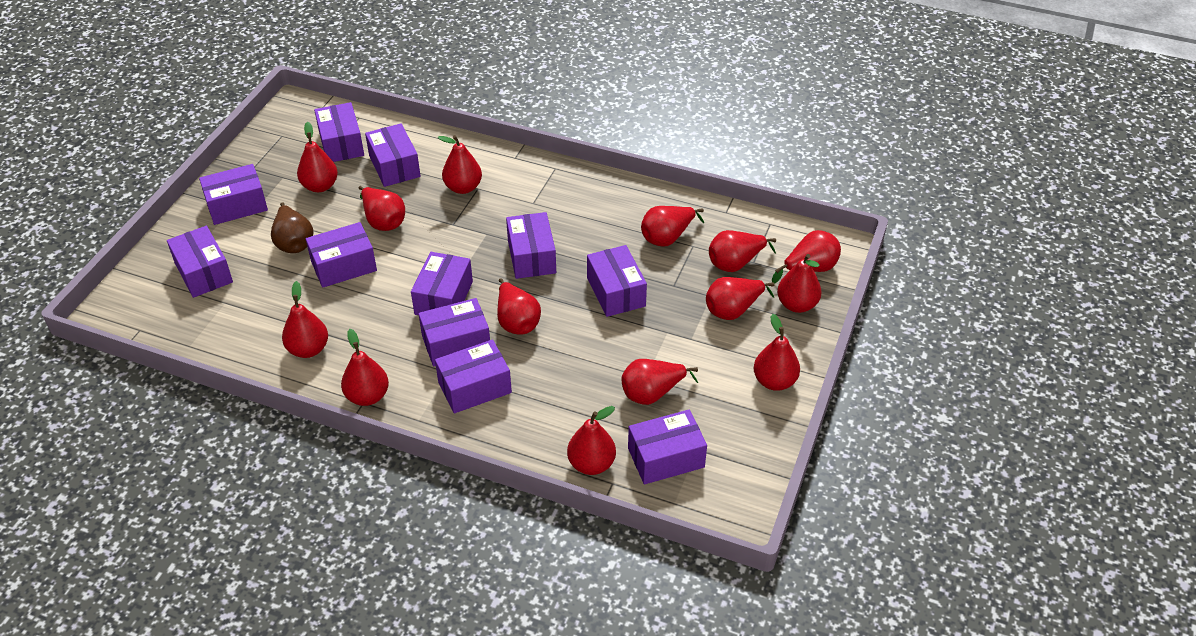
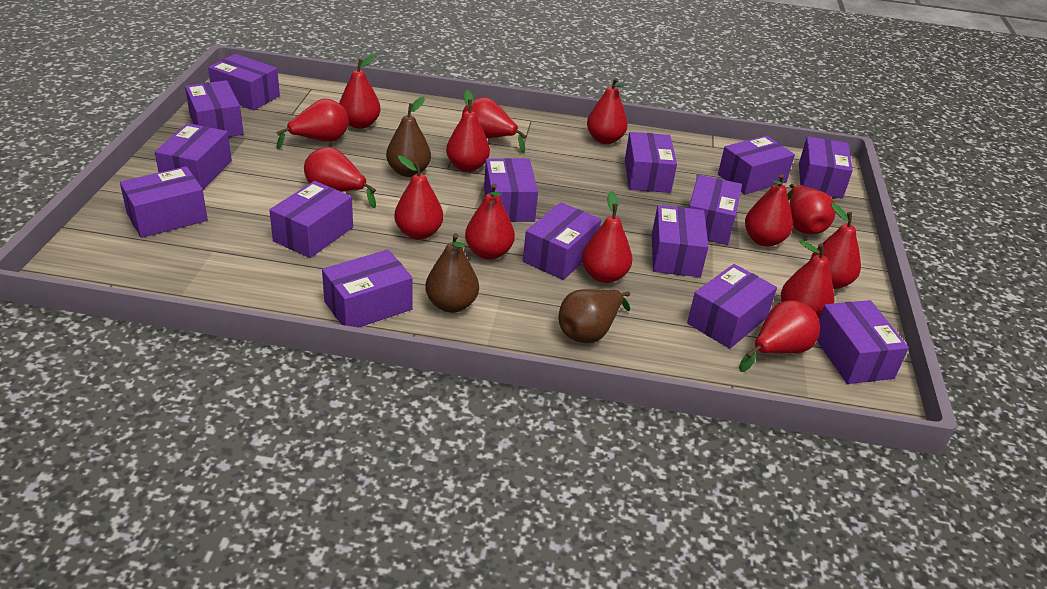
brown pear: 1 -> 3
purple box: 11 -> 15

